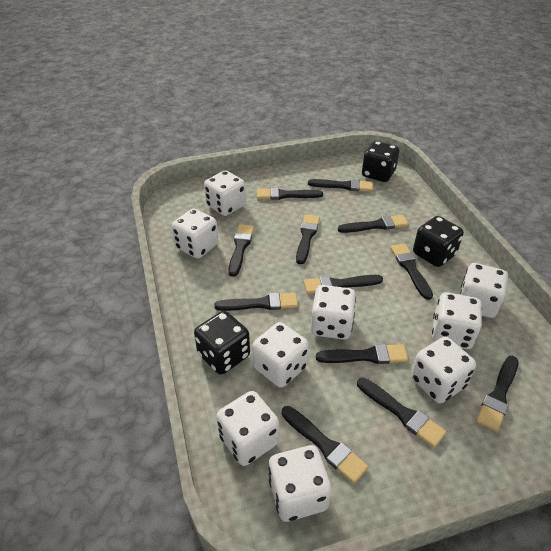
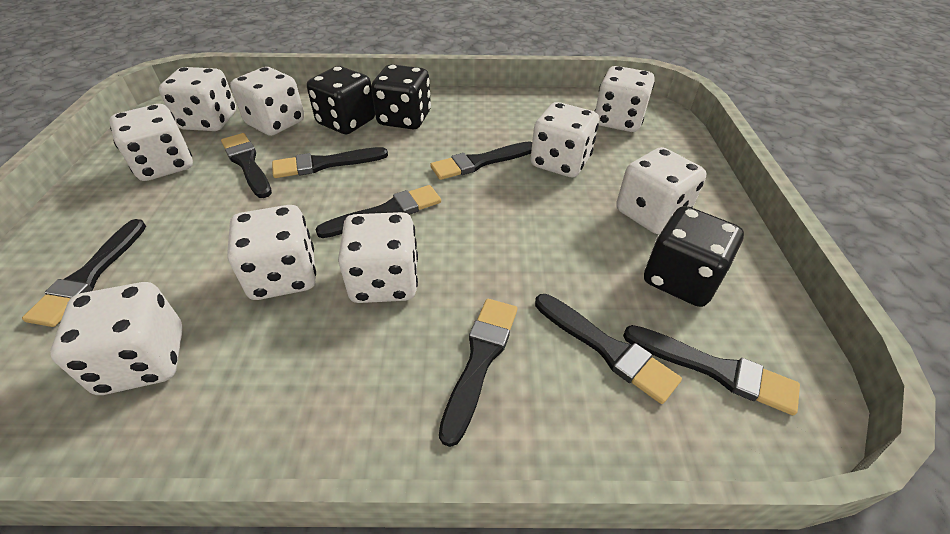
black brush: 12 -> 8

